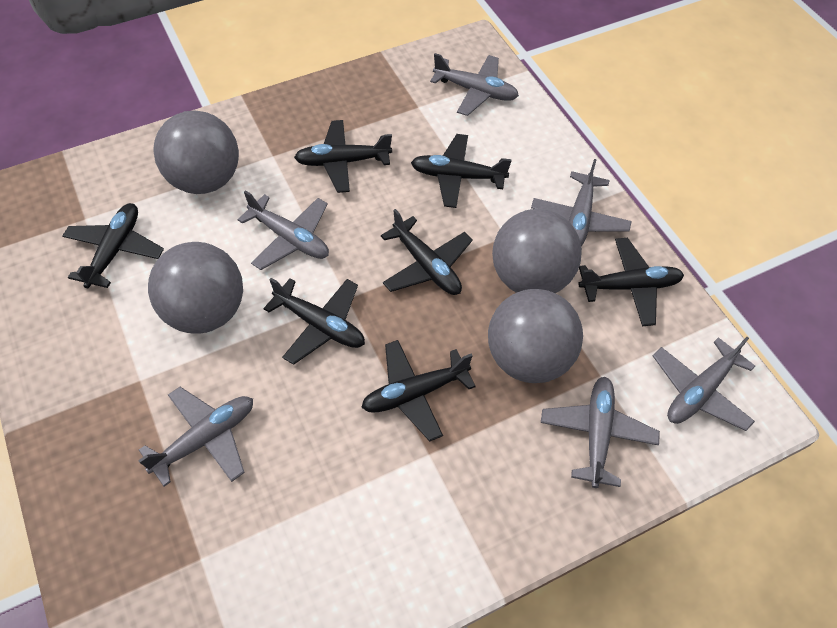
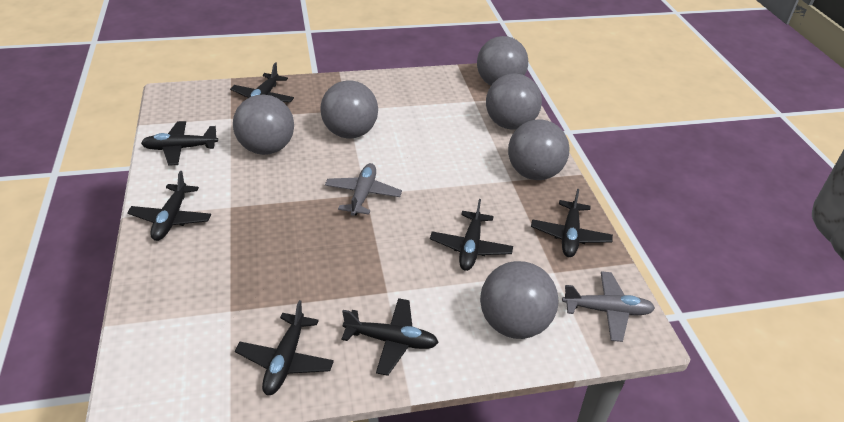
grey ball: 4 -> 6
grey plane: 6 -> 2

